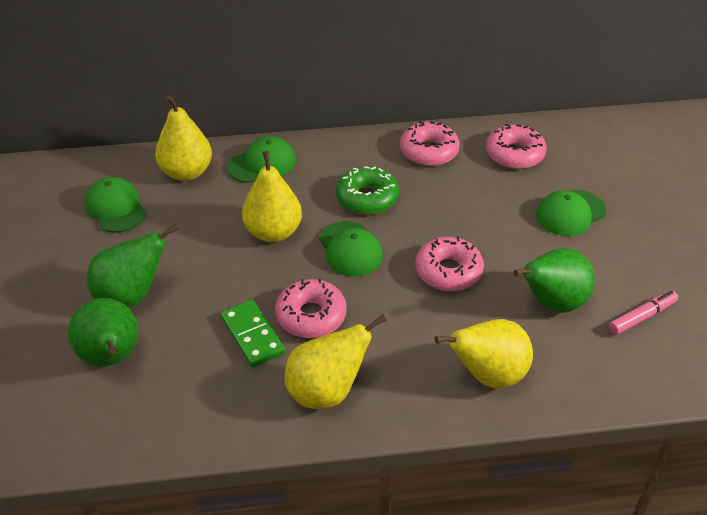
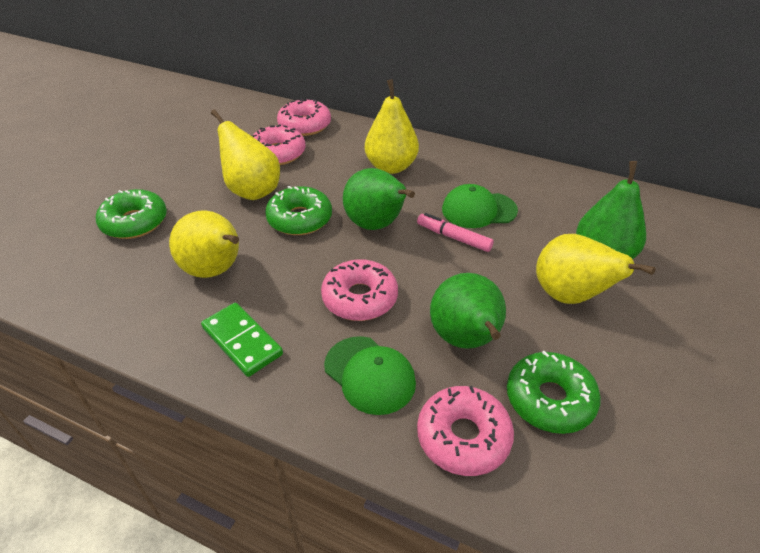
green cap: 4 -> 2
green donut: 1 -> 3

